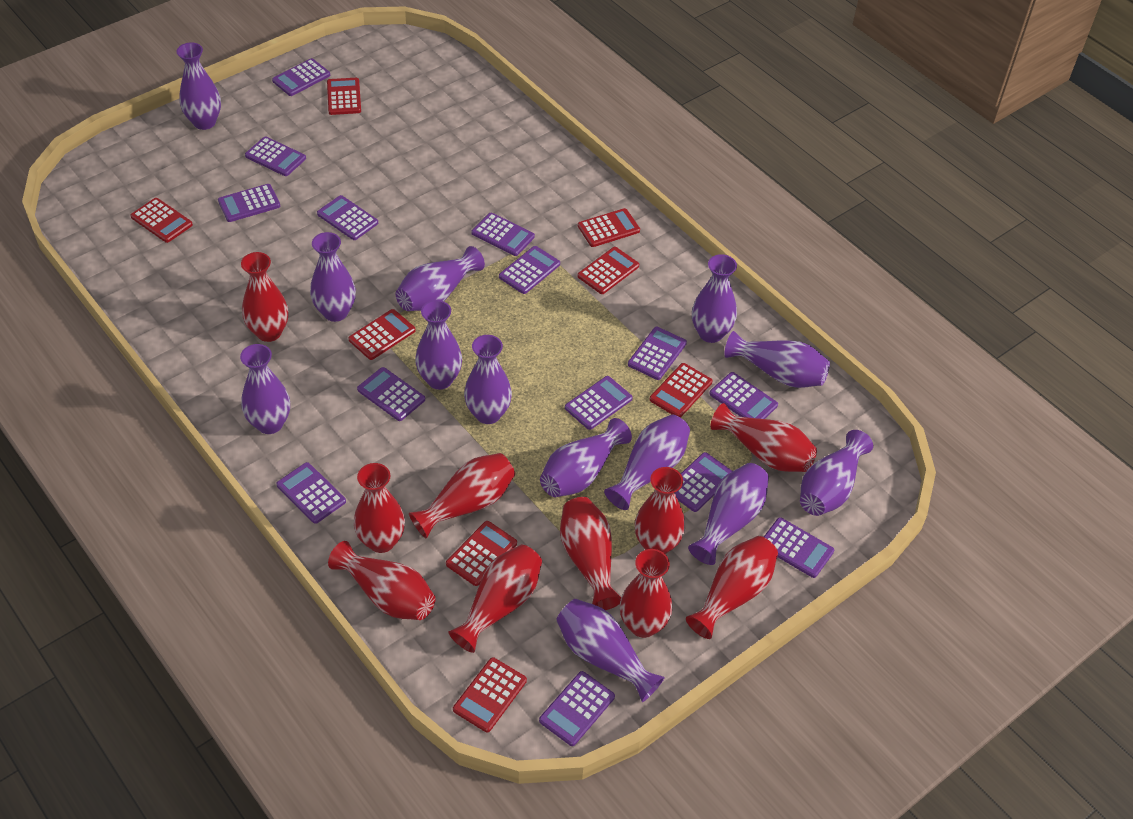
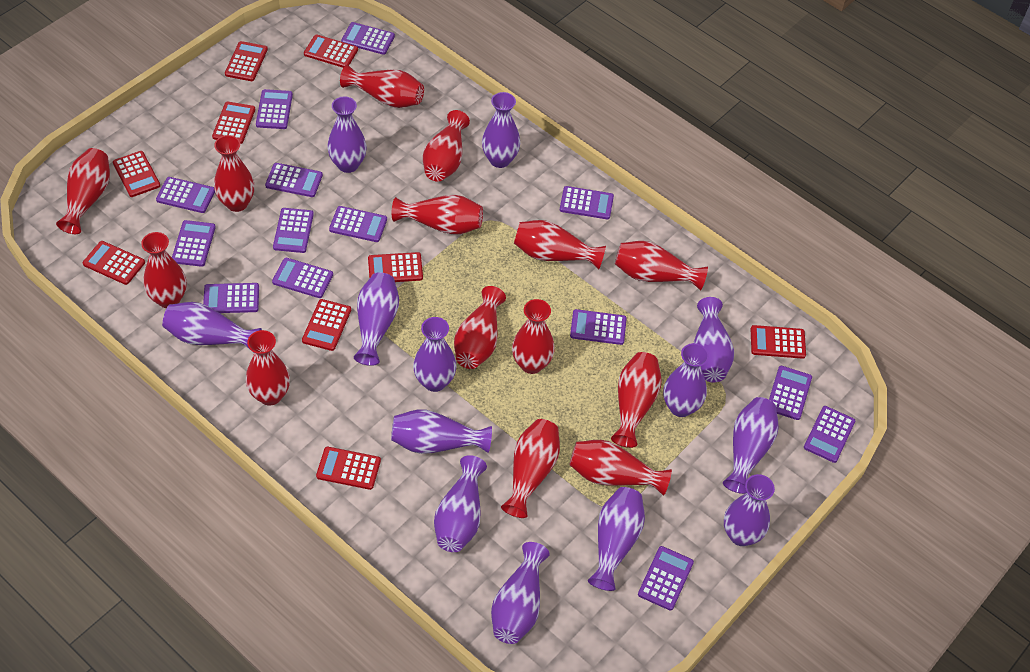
red calculator: 8 -> 9
red vase: 10 -> 14

